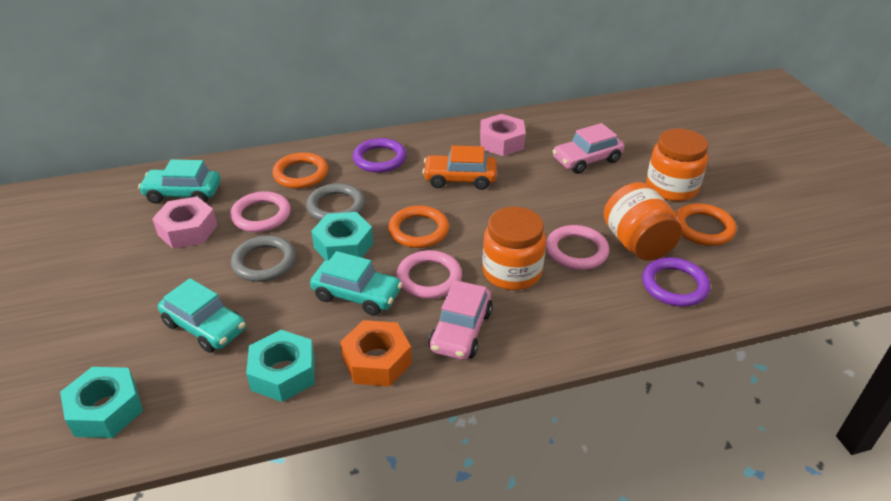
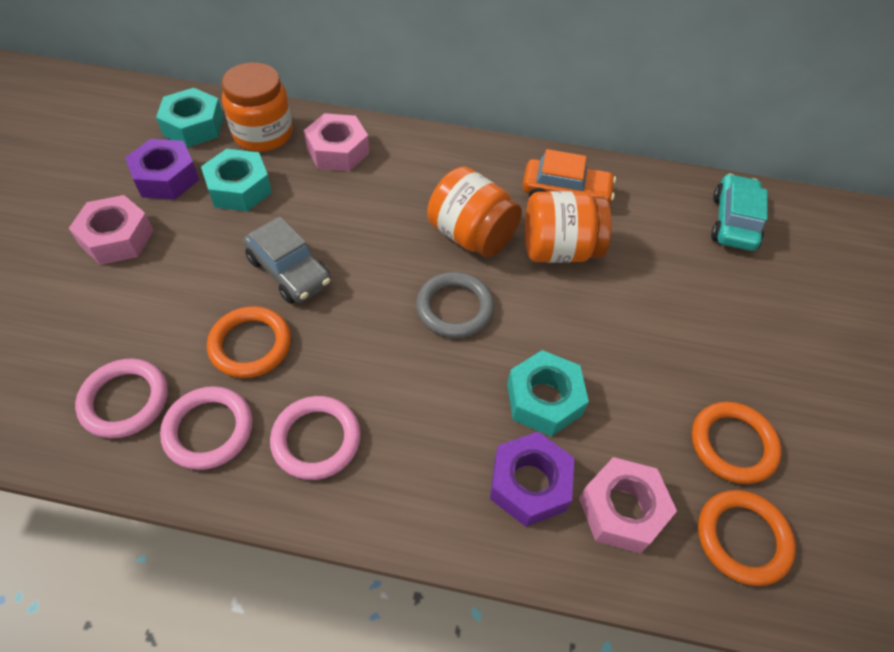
grey car: 0 -> 1
grey ring: 2 -> 1
orange nut: 1 -> 0
pink car: 2 -> 0
pink nut: 2 -> 3
purple nut: 0 -> 2
purple ring: 2 -> 0
turquoise car: 3 -> 1

